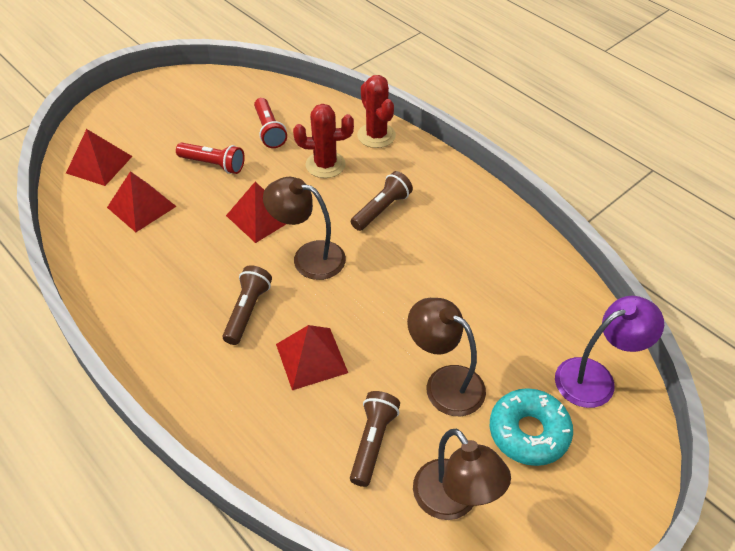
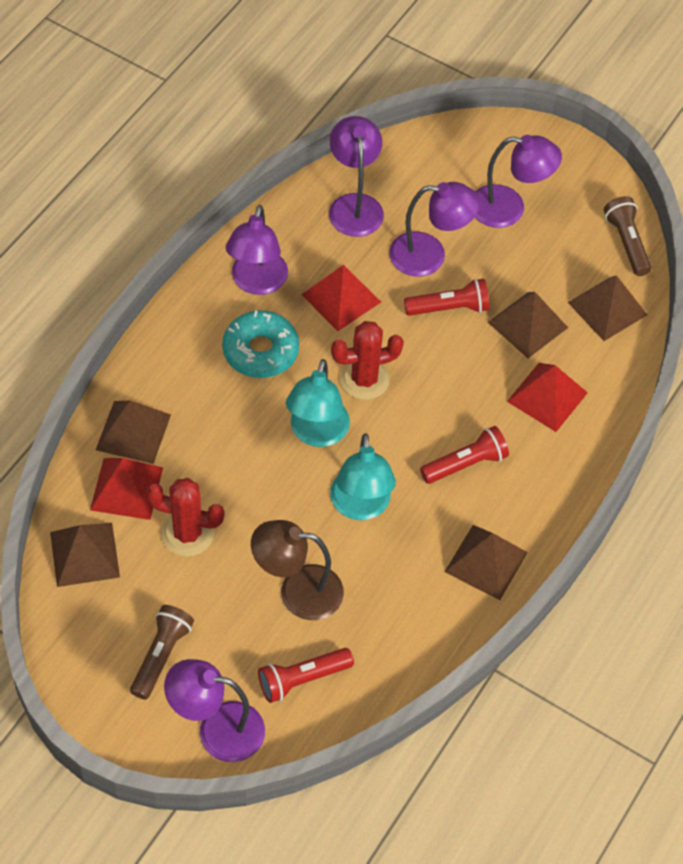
brown flashlight: 3 -> 2
brown lamp: 3 -> 1
brown pyramid: 0 -> 5
purple lamp: 1 -> 5
red flashlight: 2 -> 3
red pyramid: 4 -> 3
turquoise lamp: 0 -> 2

